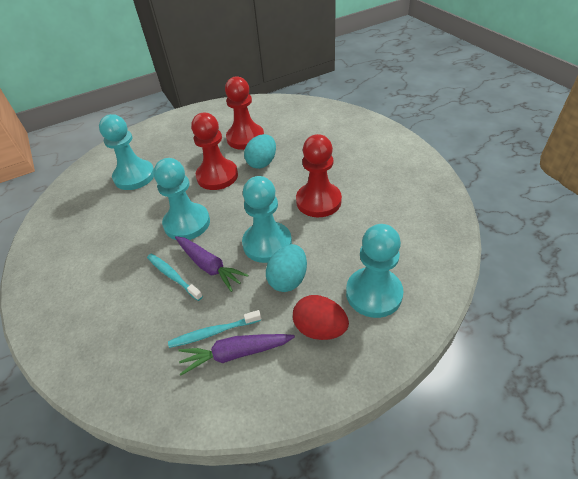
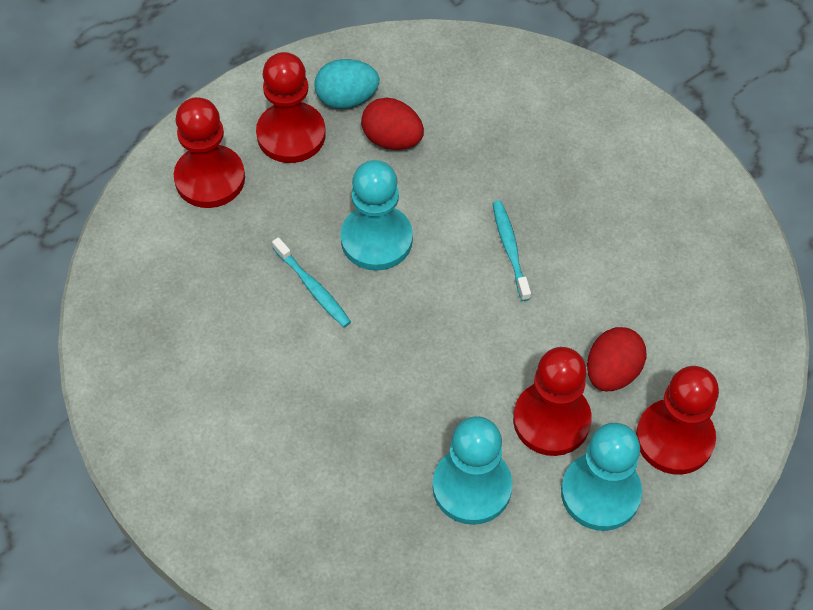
purple carrot: 2 -> 0
red egg: 1 -> 2
red pawn: 3 -> 4
turquoise egg: 2 -> 1
turquoise pawn: 4 -> 3

